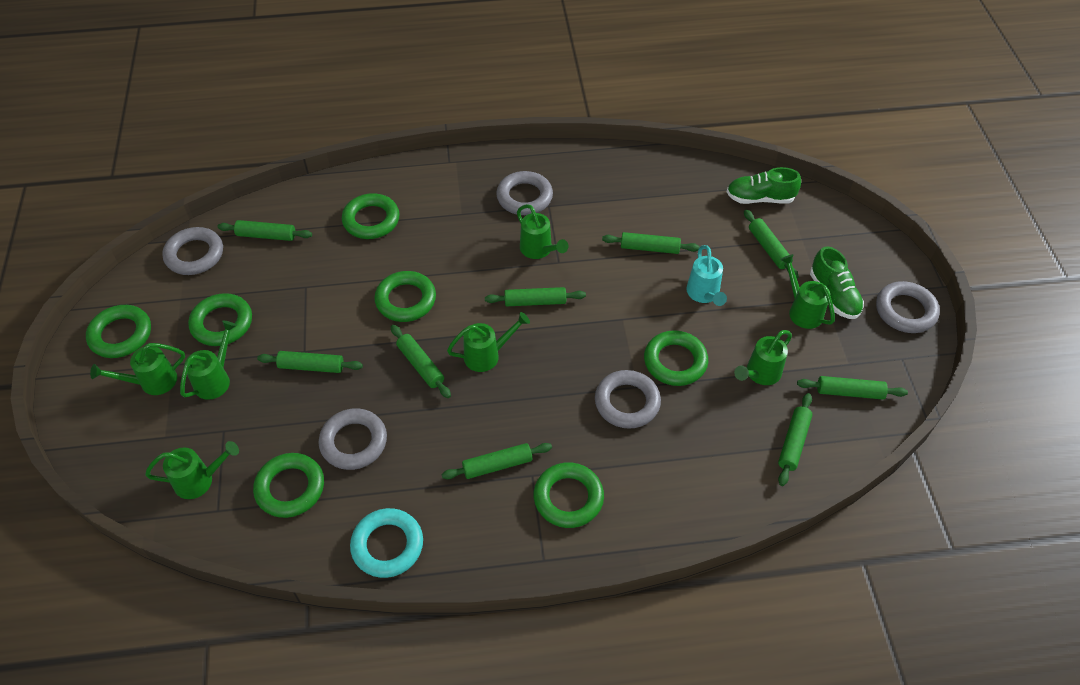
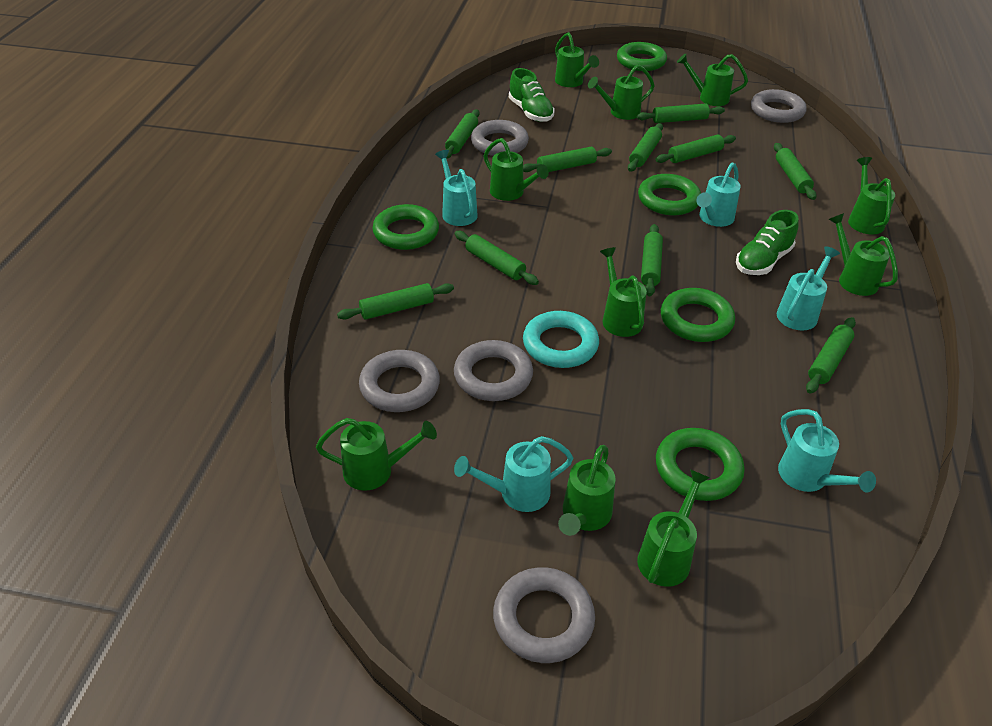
green ring: 7 -> 5
green rolling pin: 9 -> 10
green watering can: 7 -> 10
turquoise watering can: 1 -> 5

